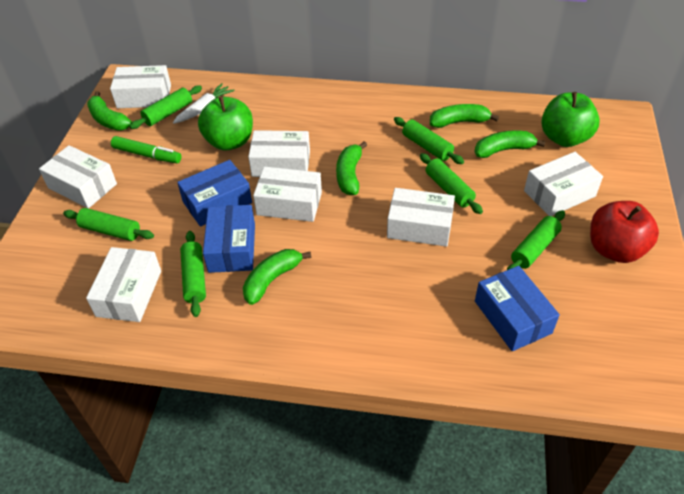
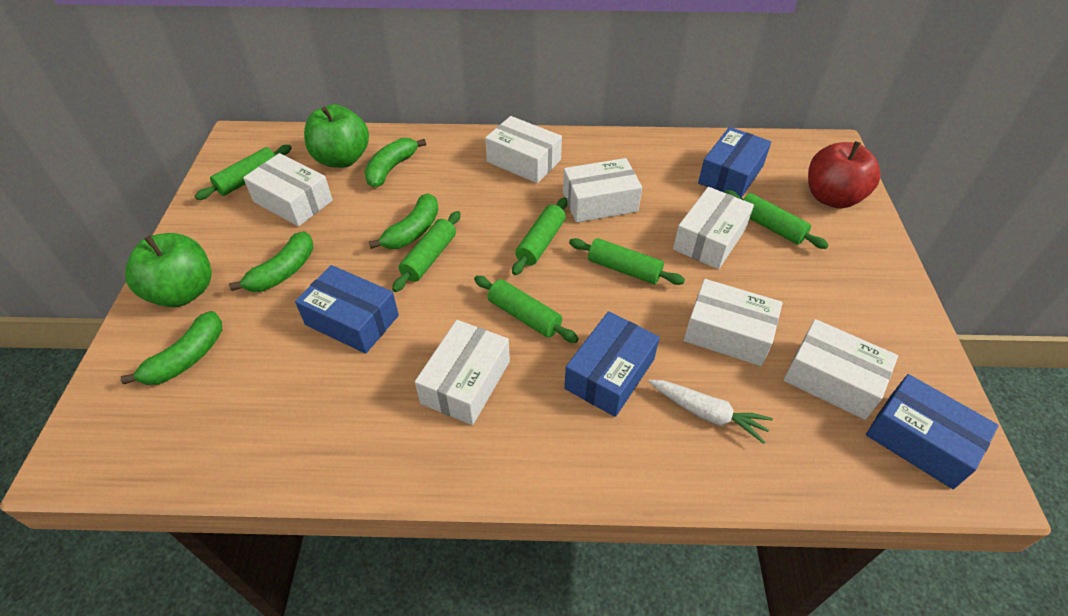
blue box: 3 -> 4
green banana: 5 -> 4
green marker: 1 -> 0

